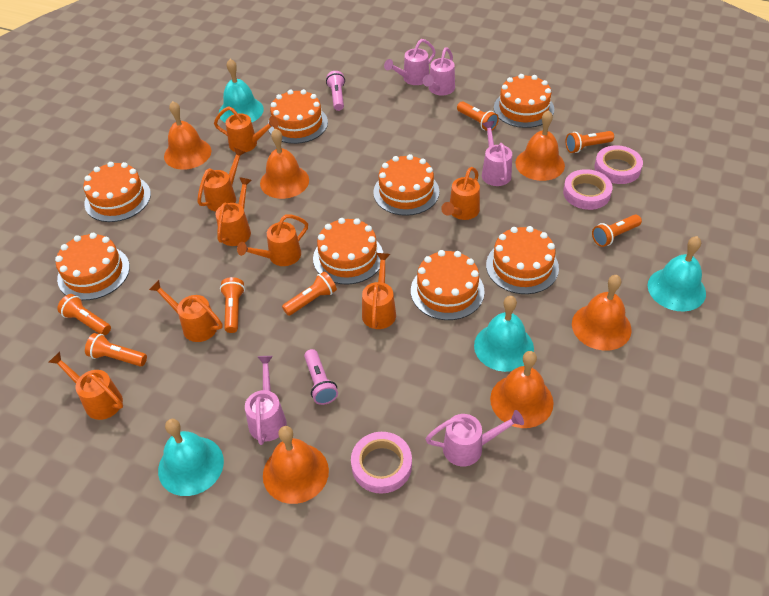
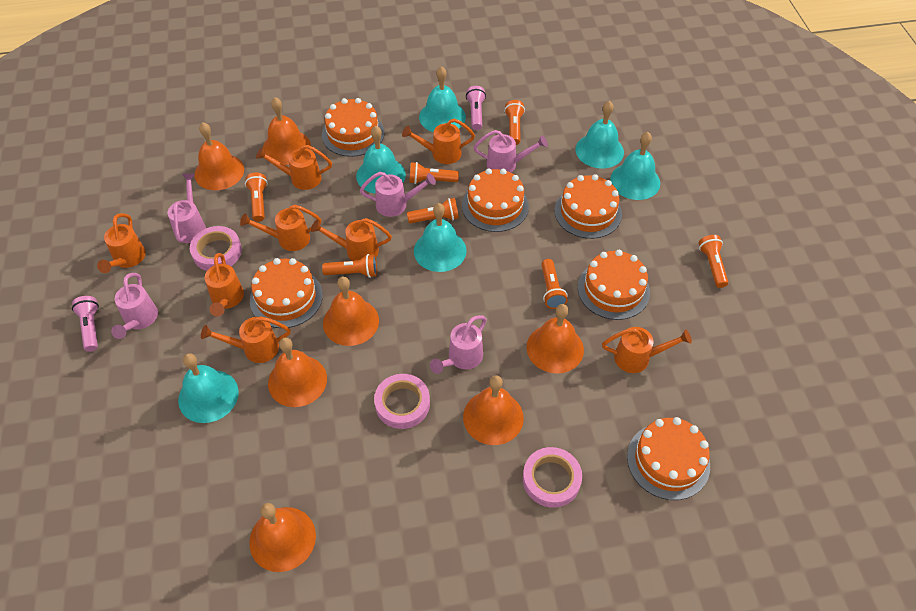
orange bell: 6 -> 7
orange cake: 8 -> 6
turquoise bell: 4 -> 6

